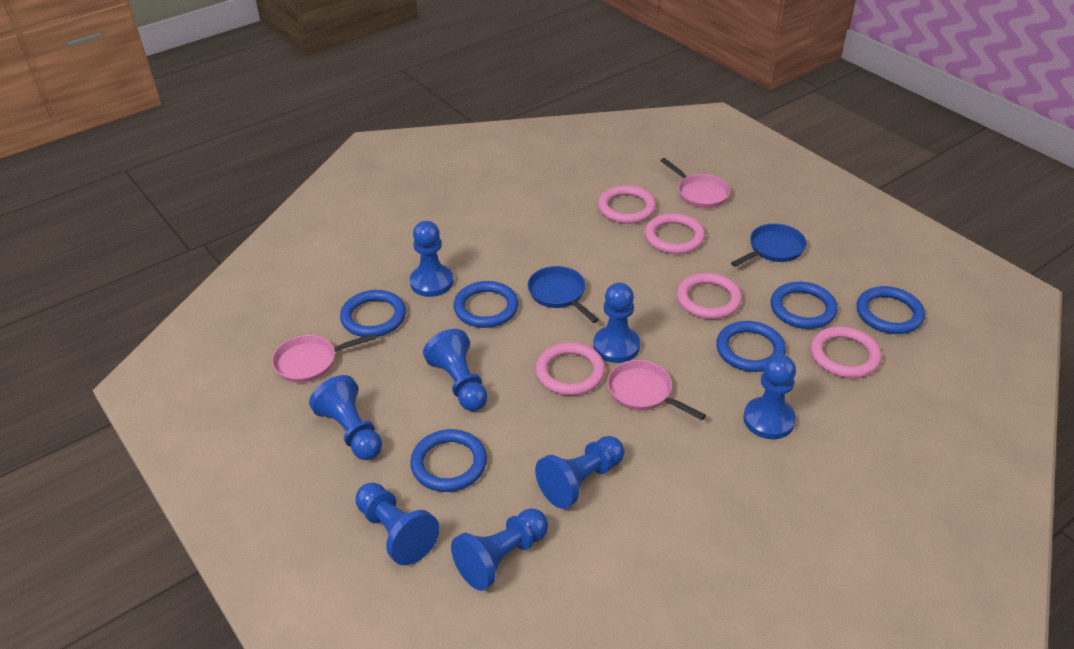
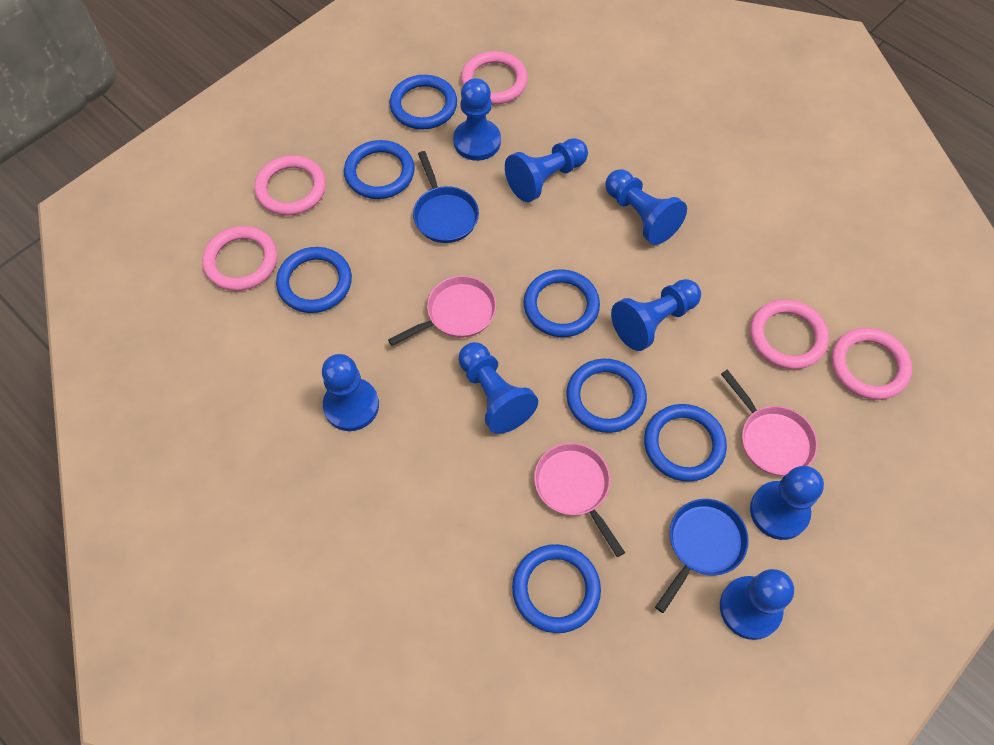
blue ring: 6 -> 7

